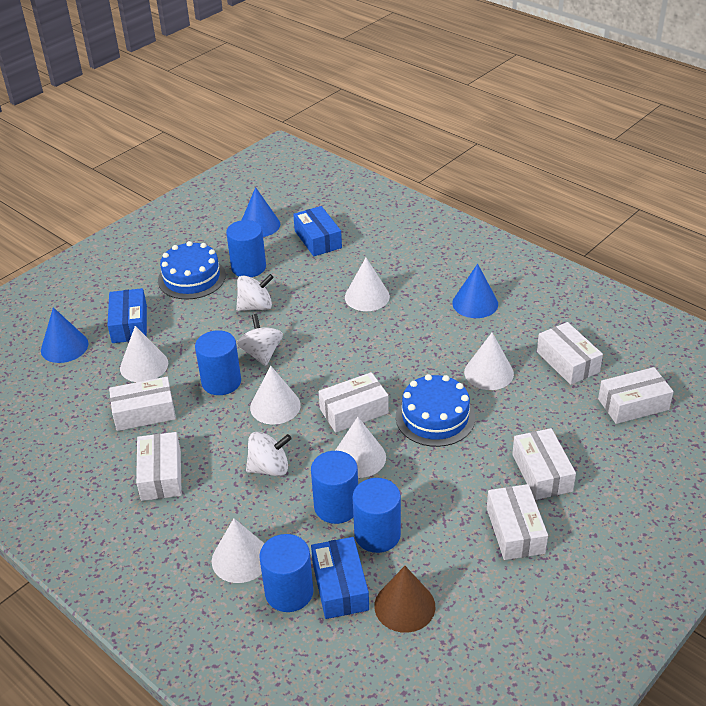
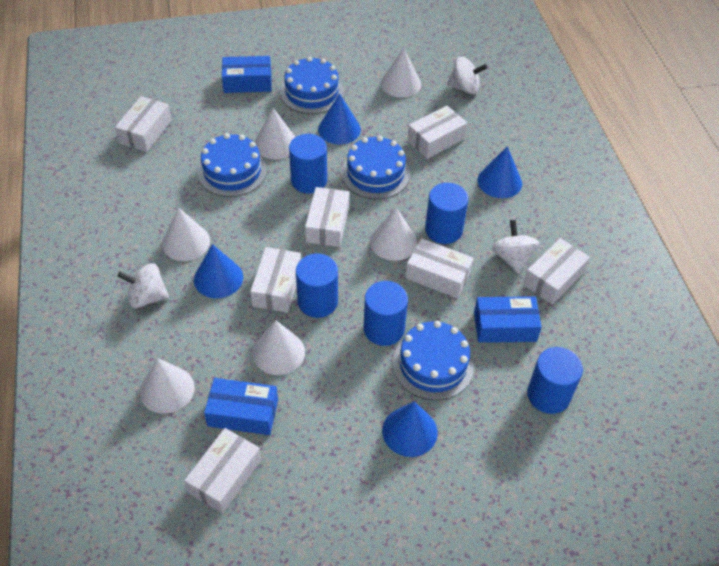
blue cake: 2 -> 4
blue cone: 3 -> 4
brown cone: 1 -> 0

